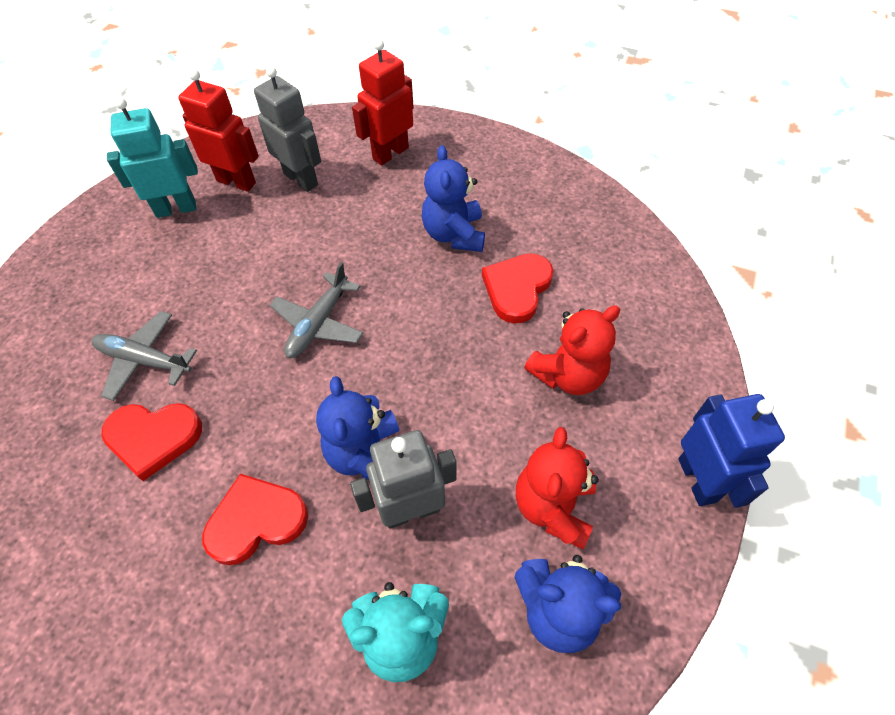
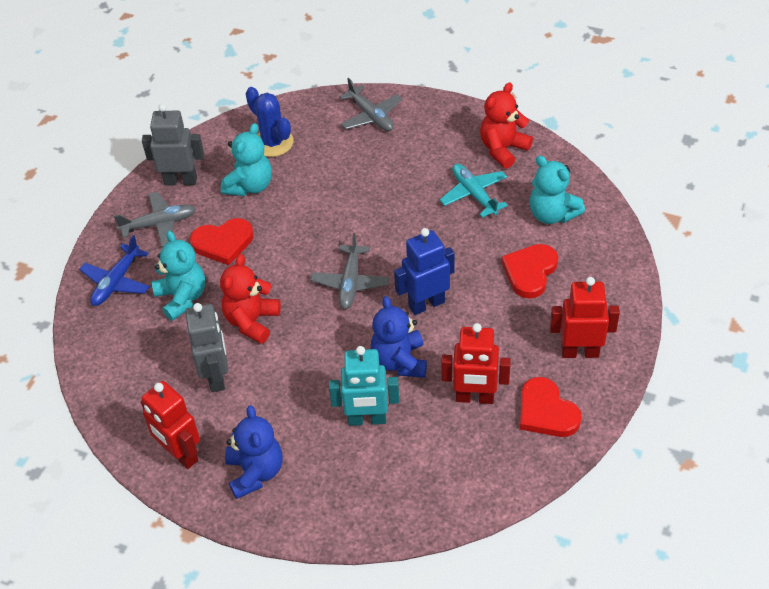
blue cactus: 0 -> 1
blue plane: 0 -> 1
blue teddy bear: 3 -> 2
grey plane: 2 -> 3
red robot: 2 -> 3
turquoise plane: 0 -> 1
turquoise teddy bear: 1 -> 3

